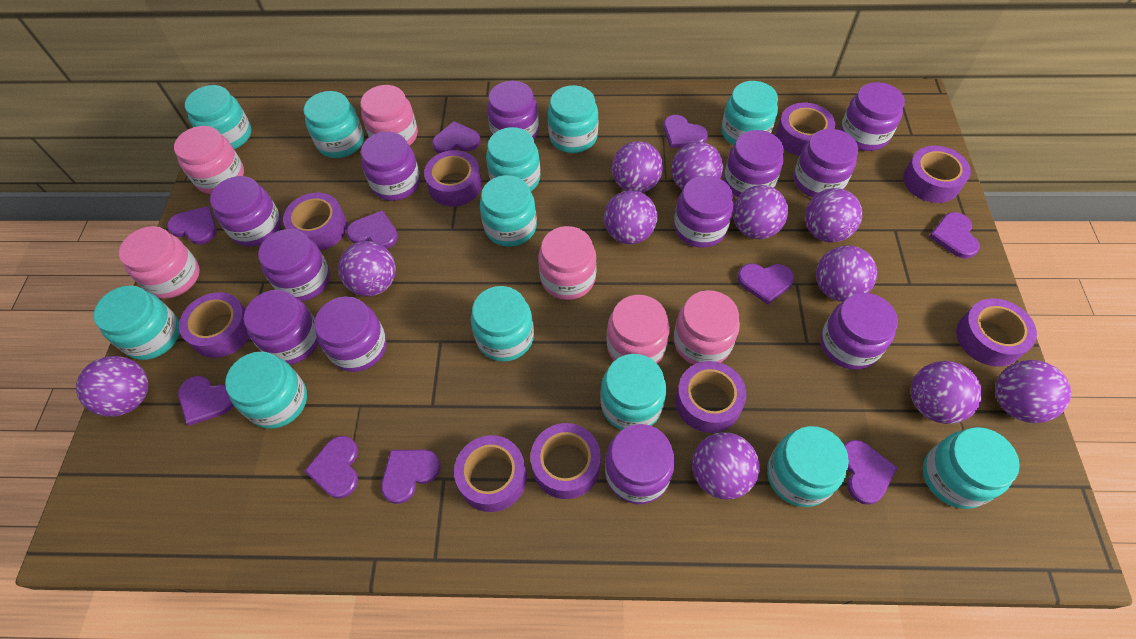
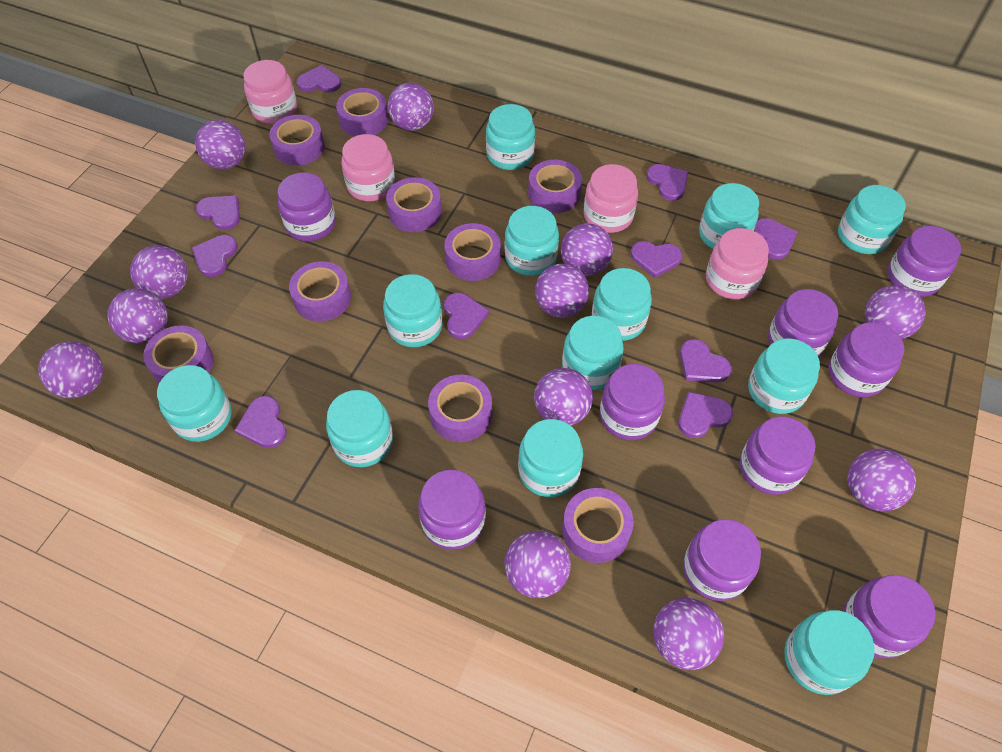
pink jar: 6 -> 4
purple ball: 11 -> 12
purple jar: 12 -> 9

